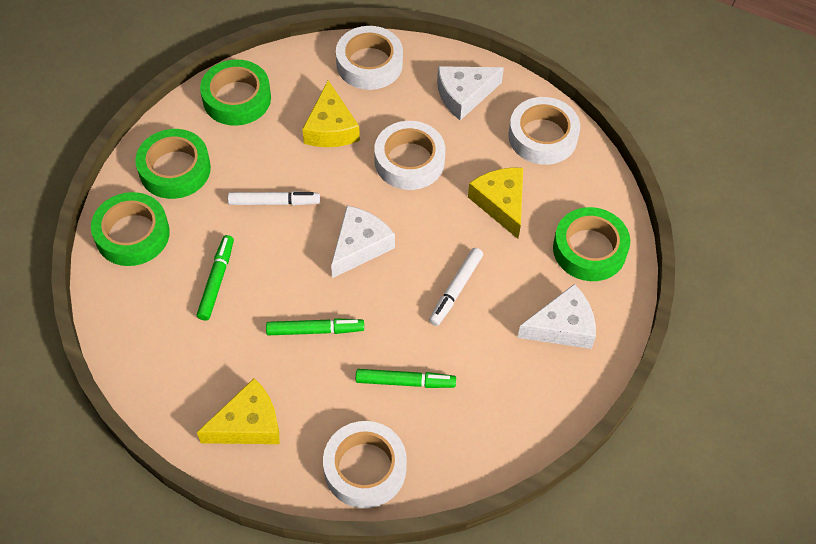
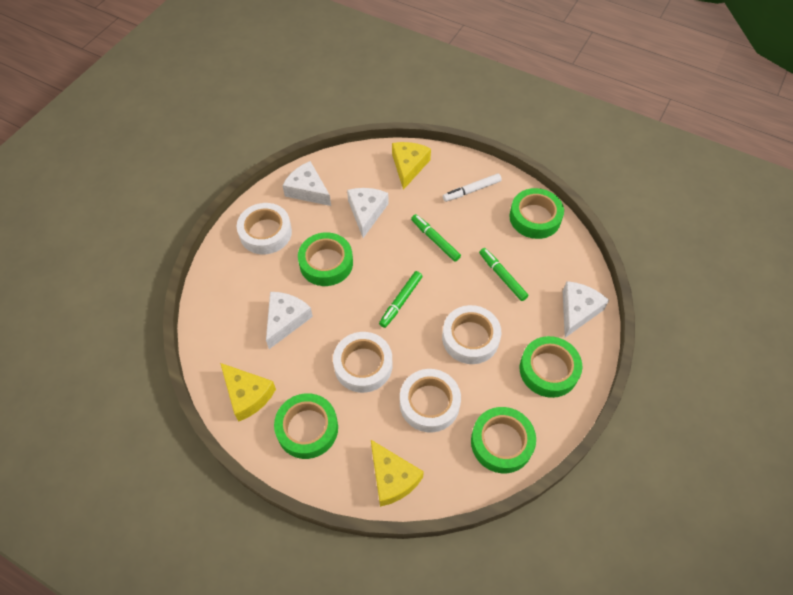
green tape: 4 -> 5
white cheese: 3 -> 4
white marker: 2 -> 1

